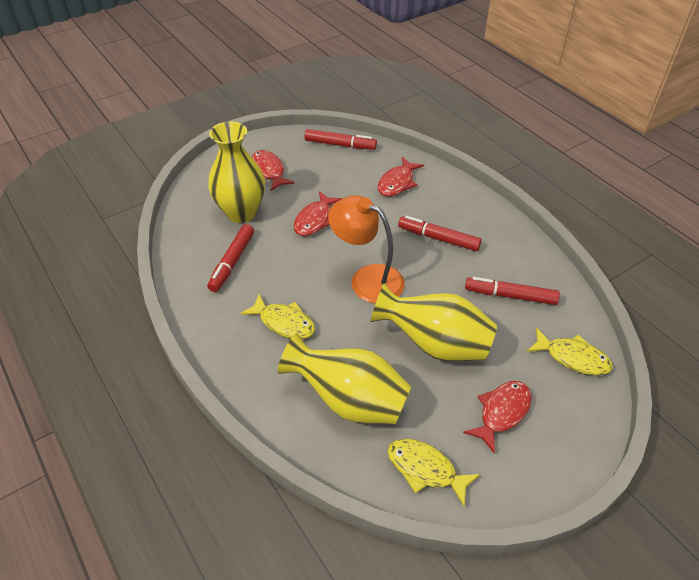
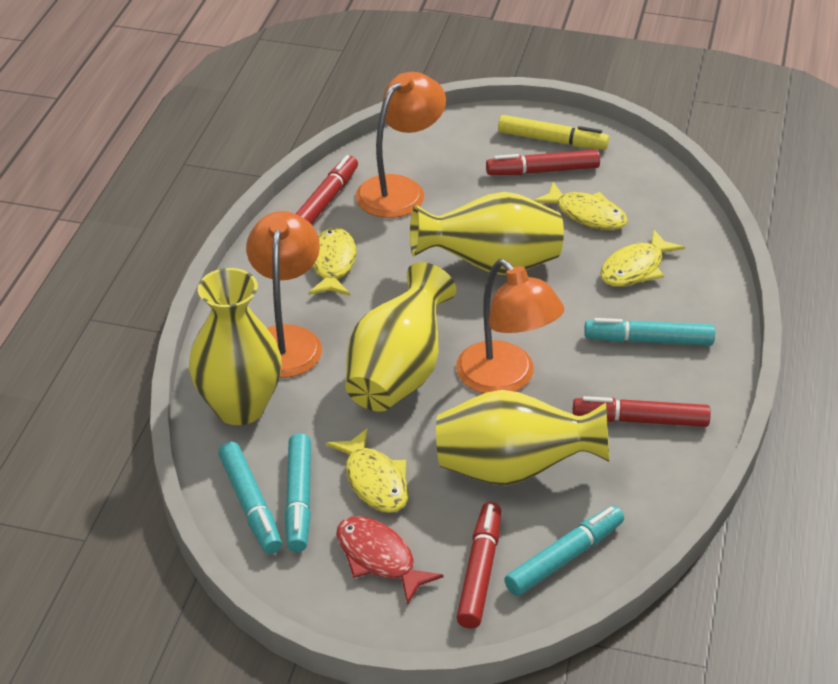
orange lamp: 1 -> 3
red fish: 4 -> 1
turquoise marker: 0 -> 4
yellow fish: 3 -> 4
yellow marker: 0 -> 1
yellow vase: 3 -> 4

